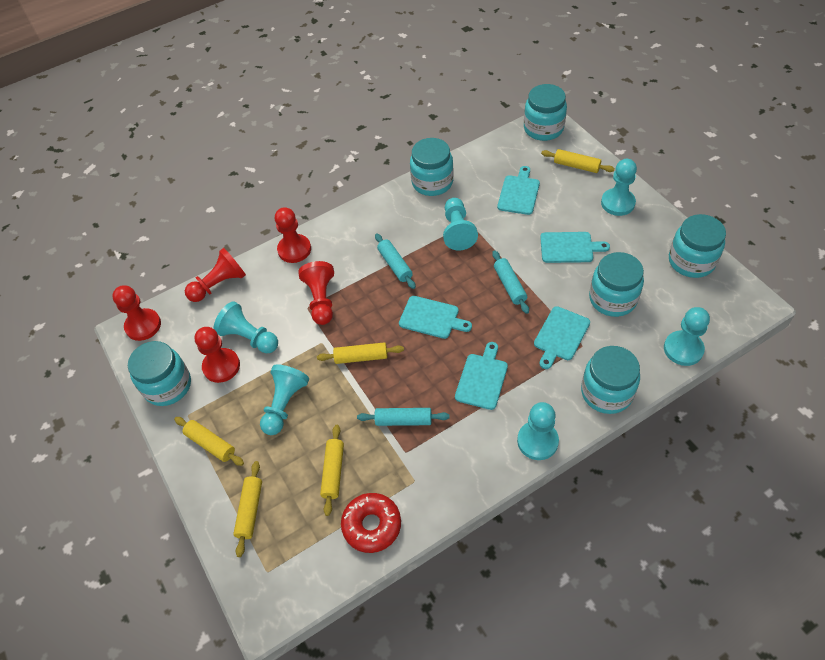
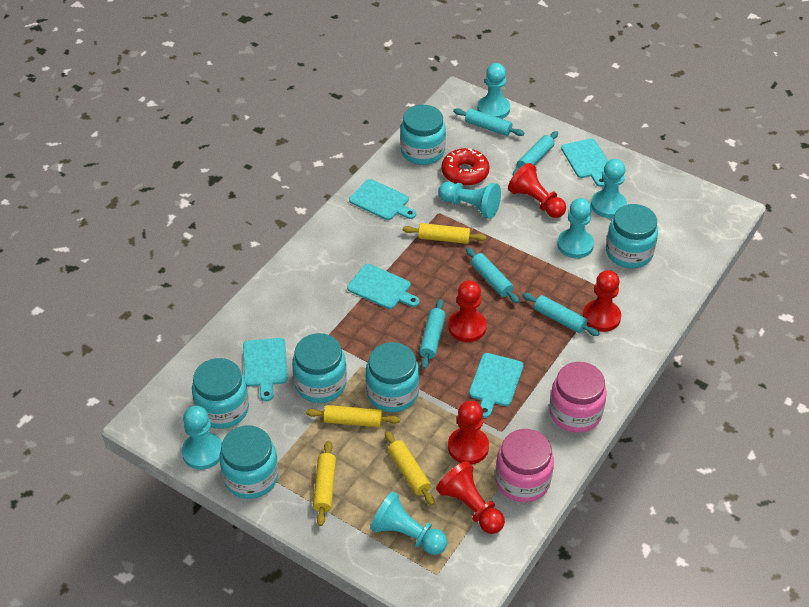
pink jar: 0 -> 2
turquoise rolling pin: 3 -> 5
yellow rolling pin: 5 -> 4

